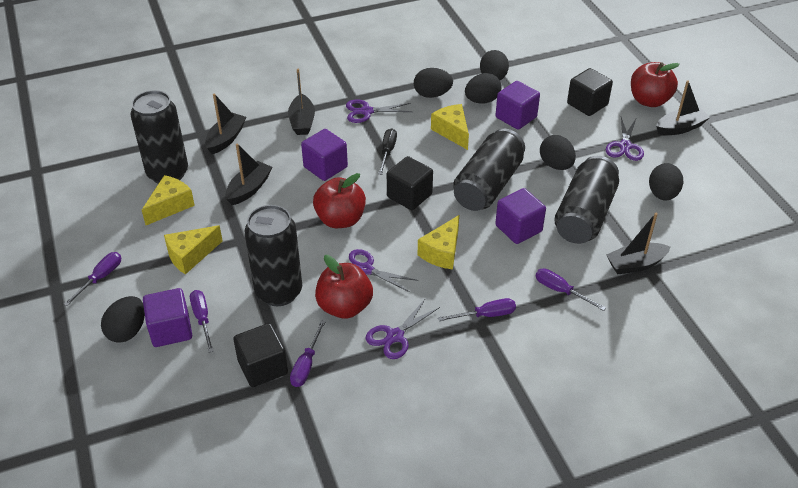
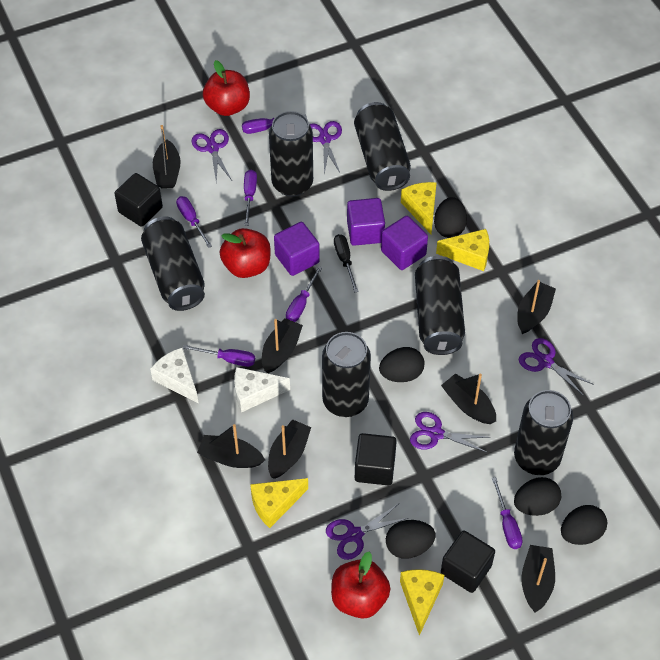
black boat: 5 -> 7
black can: 4 -> 6
black egg: 6 -> 5
purple cube: 4 -> 3
purple scissors: 4 -> 5
purple screwdriver: 5 -> 6
white cheese: 0 -> 2

